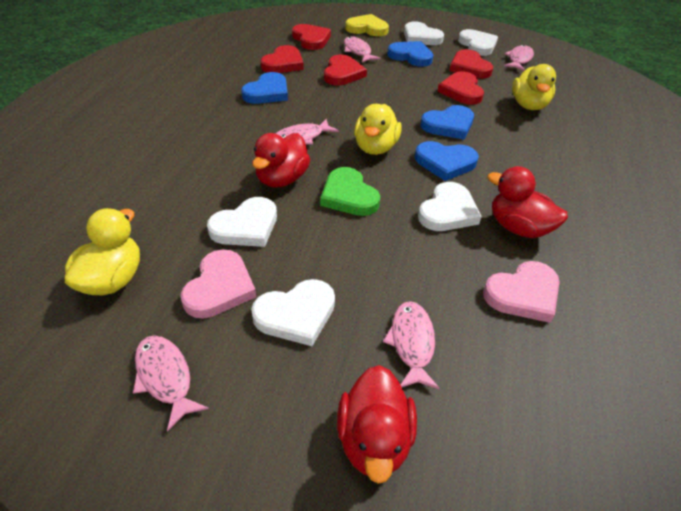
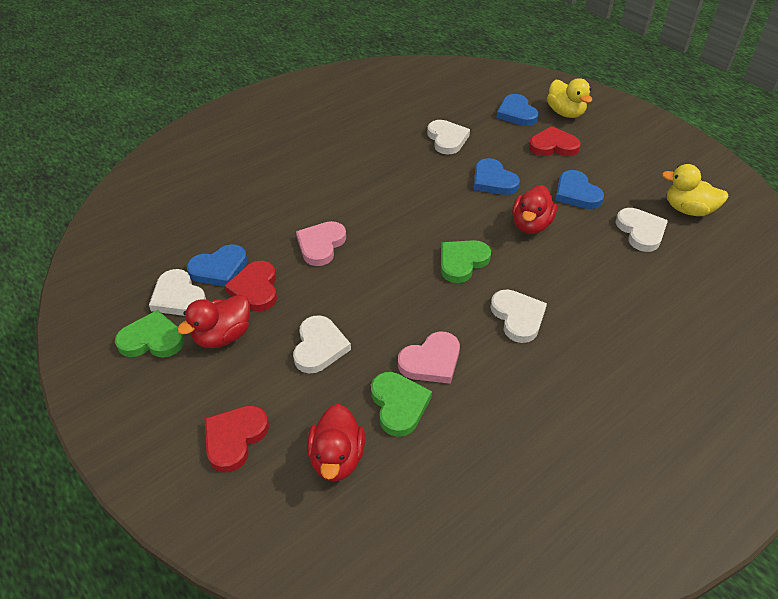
green heart: 1 -> 3
pink fish: 5 -> 0
red heart: 5 -> 3
yellow duck: 3 -> 2
yellow heart: 1 -> 0

